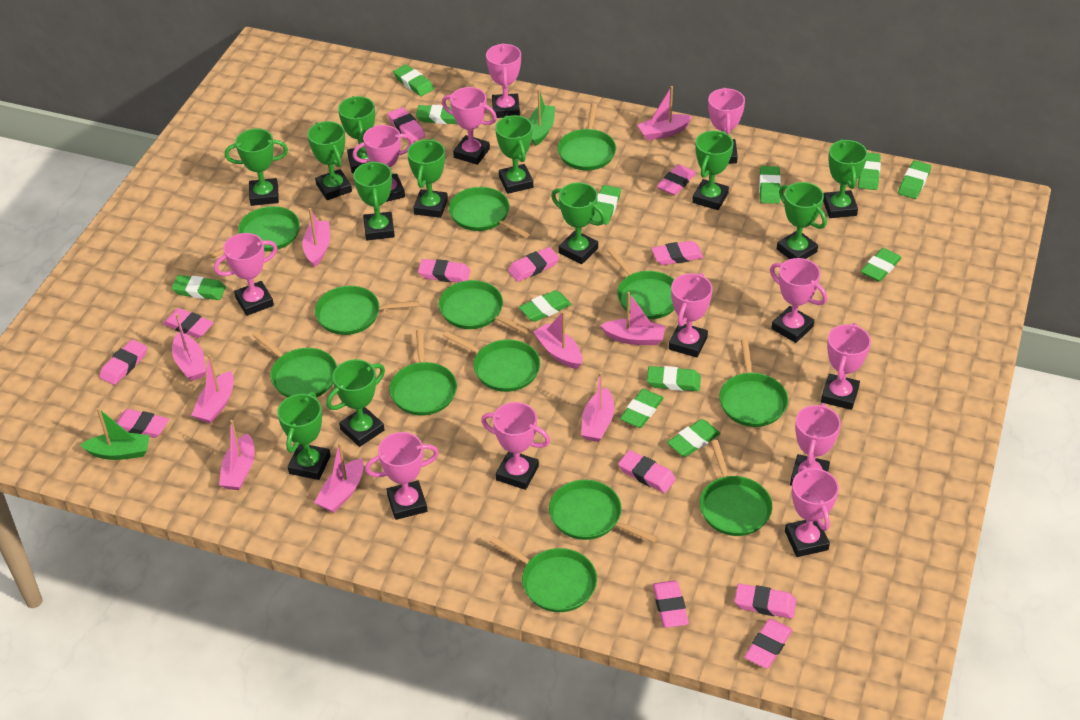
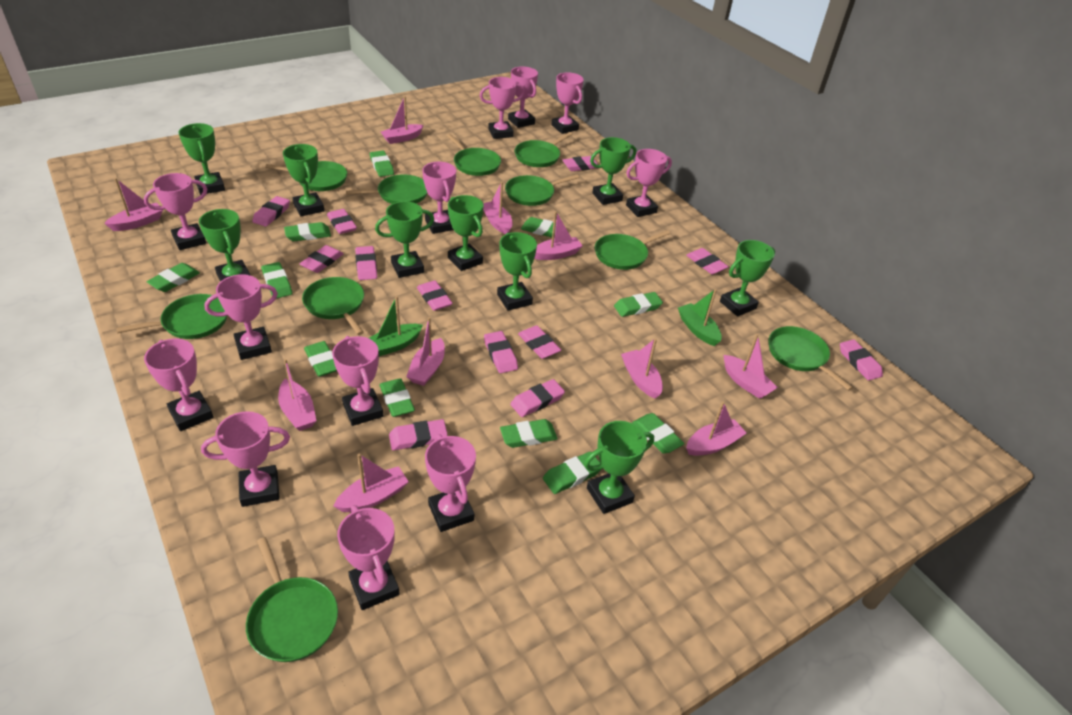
green eraser: 12 -> 11
green pan: 13 -> 10
green trophy: 12 -> 9
pink boat: 9 -> 10

